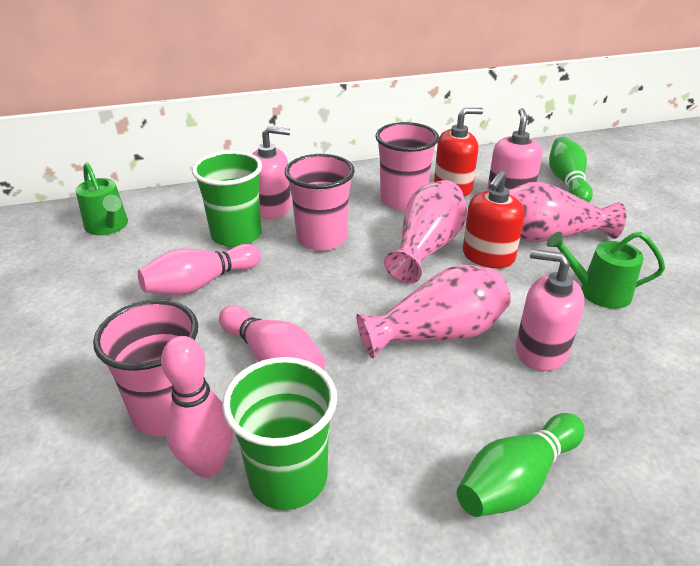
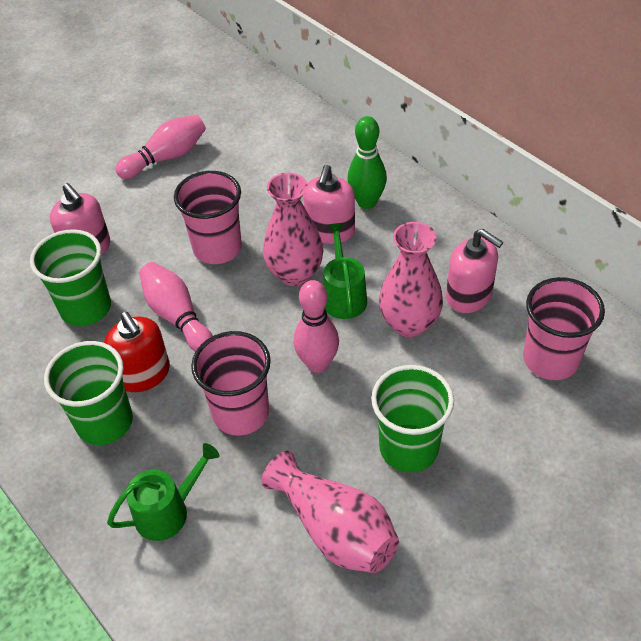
green bowling pin: 2 -> 1
green cup: 2 -> 3
red soap dispenser: 2 -> 1

